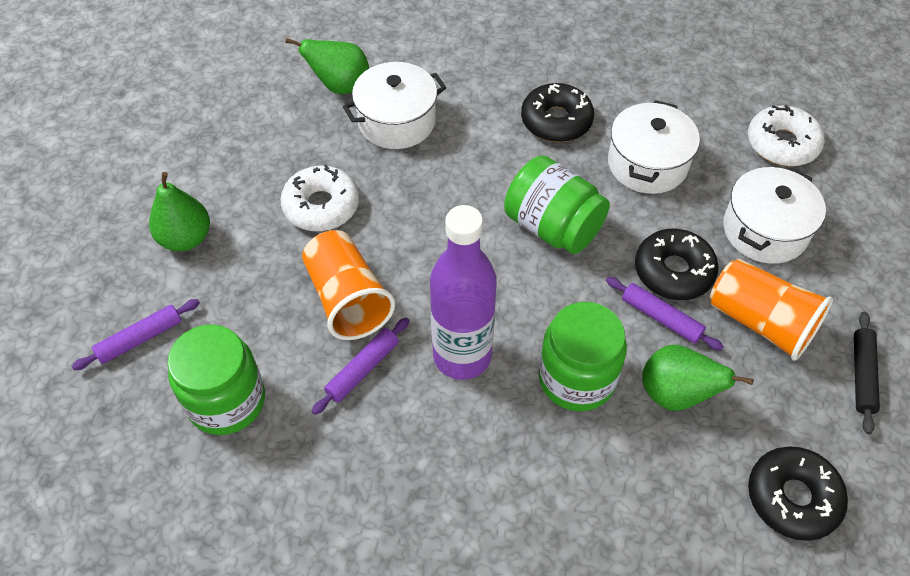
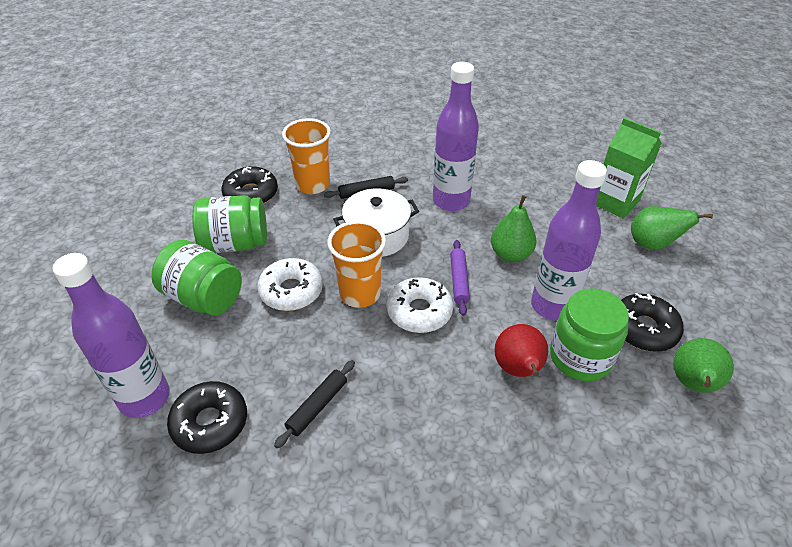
black rolling pin: 1 -> 2
green carton: 0 -> 1
purple bottle: 1 -> 3
purple rolling pin: 3 -> 1
red pear: 0 -> 1
white pot: 3 -> 1

